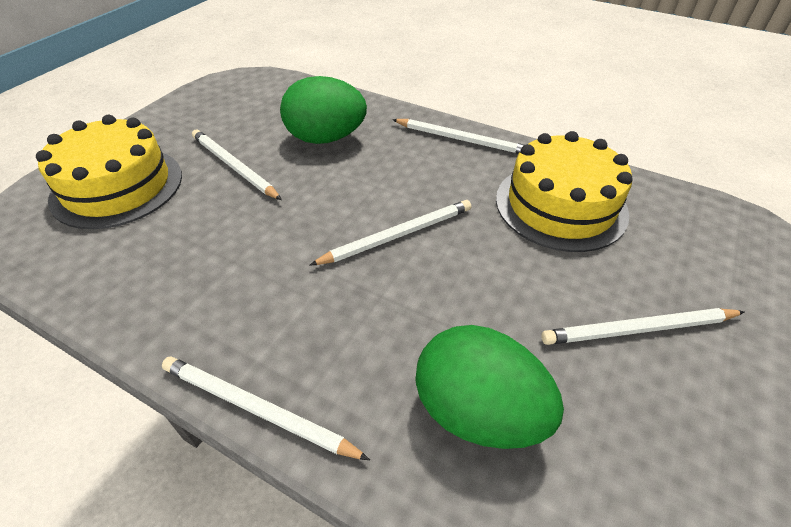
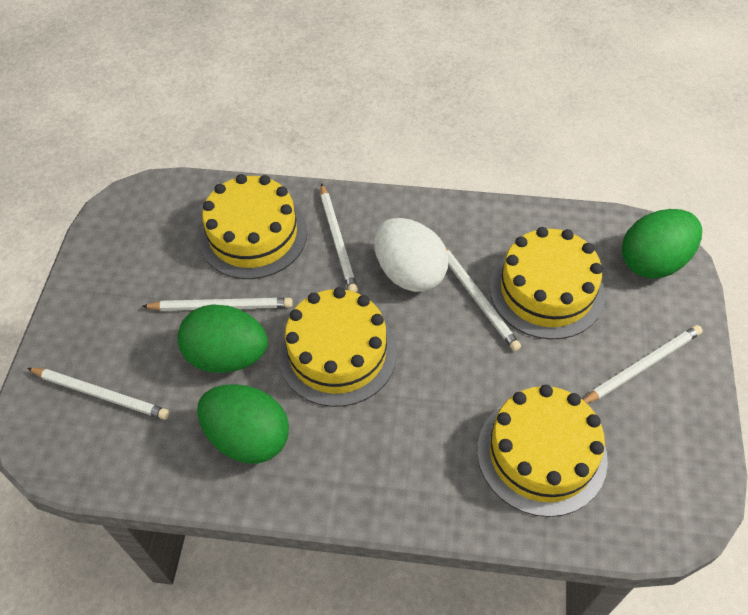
green egg: 2 -> 3
white egg: 0 -> 1
yellow cake: 2 -> 4

